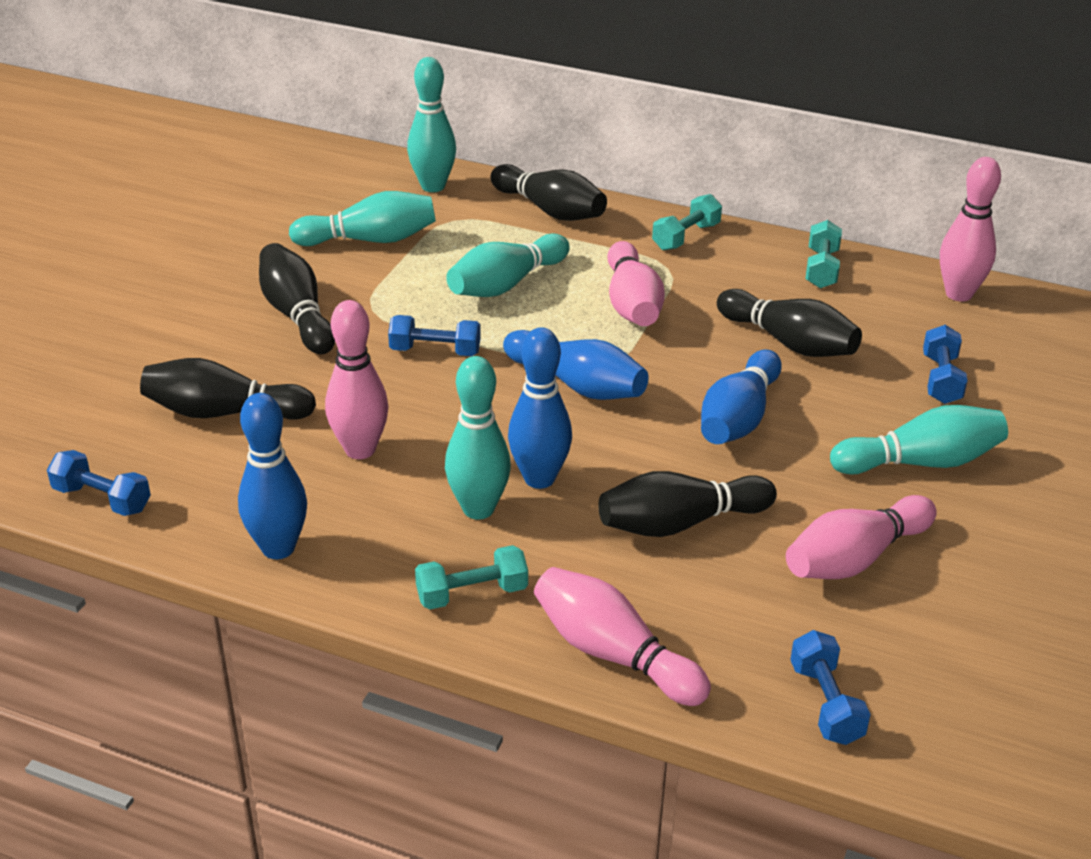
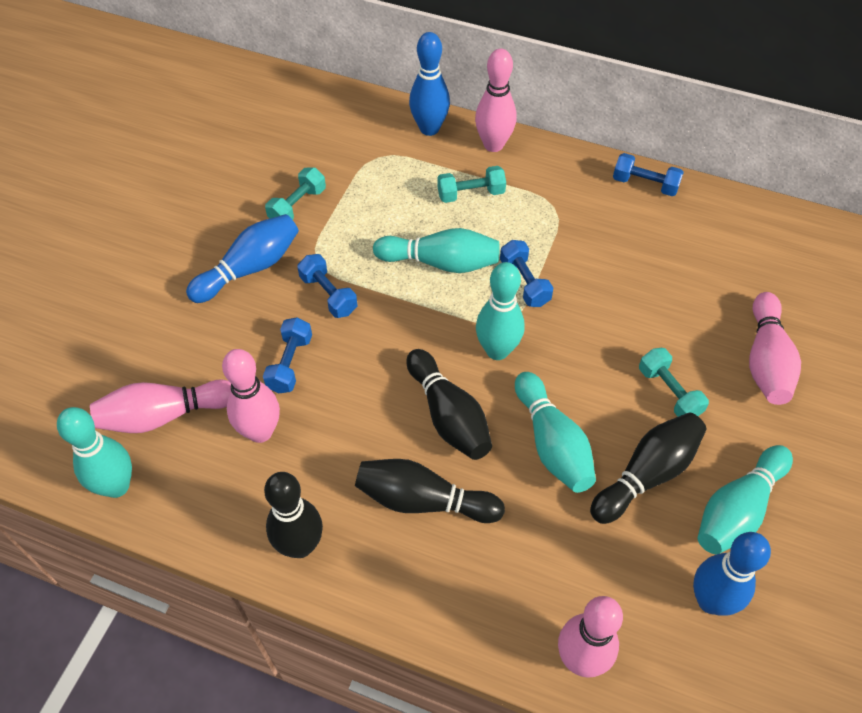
black bowling pin: 5 -> 4
blue bowling pin: 4 -> 3

